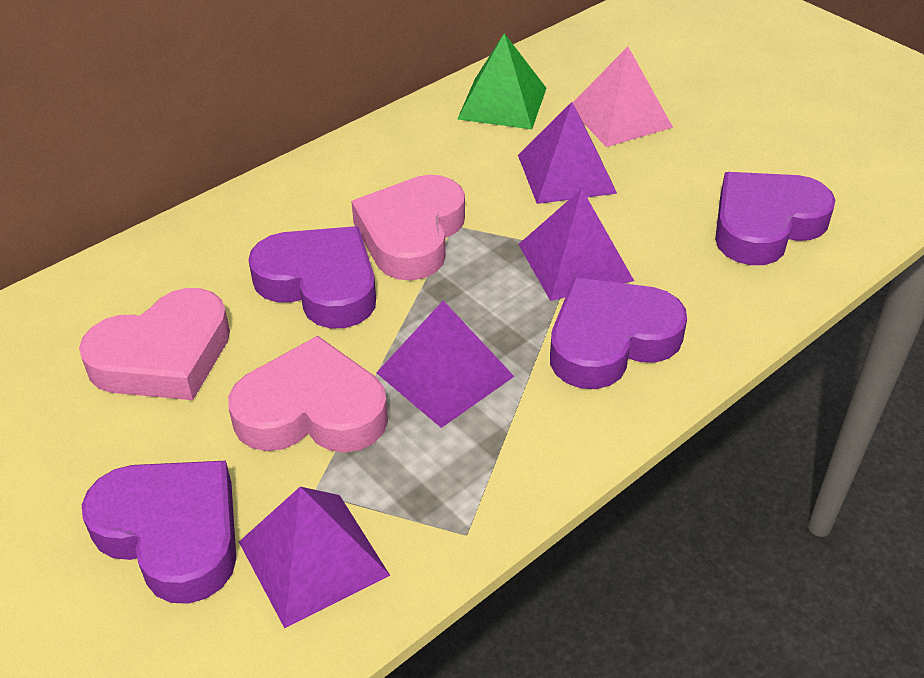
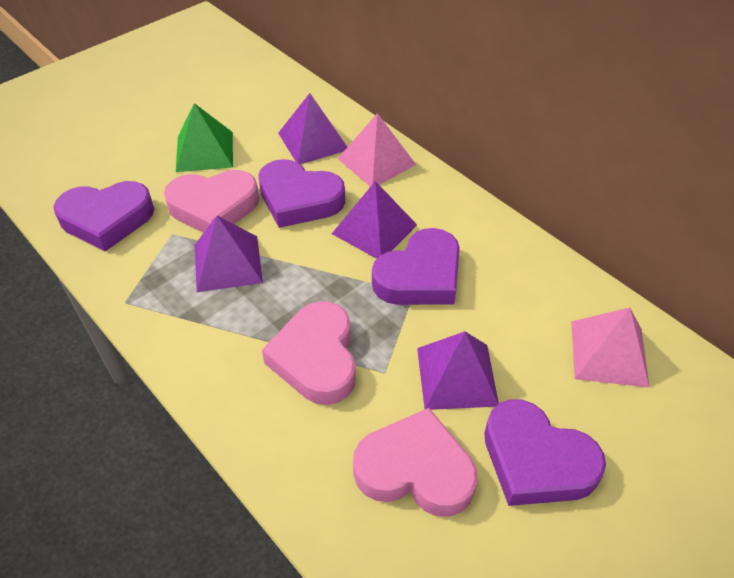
pink pyramid: 1 -> 2

